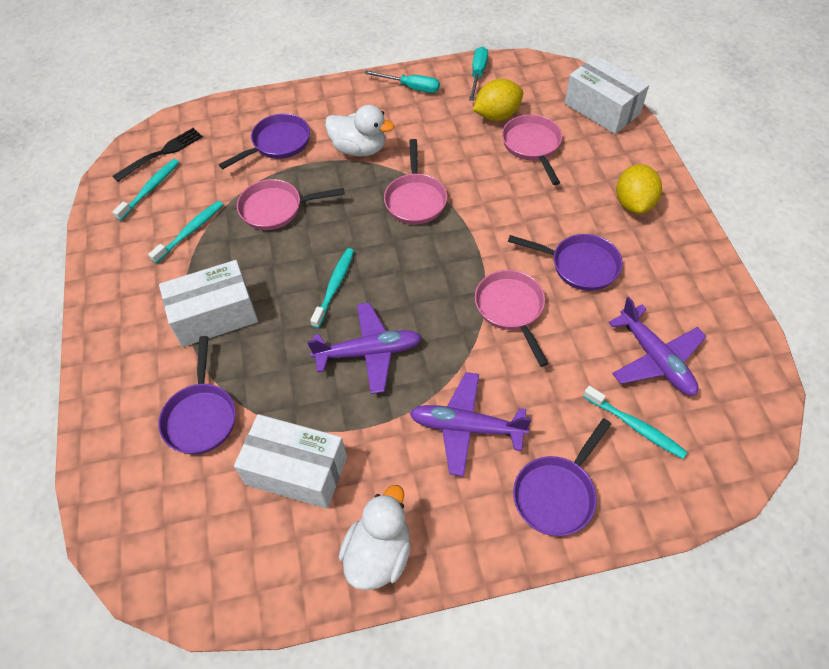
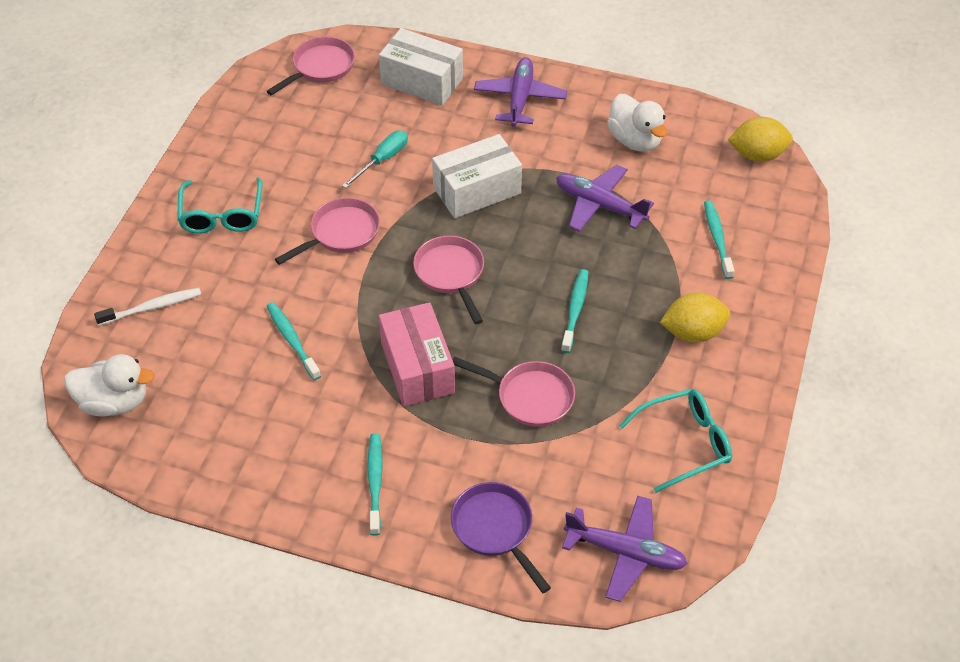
black fork: 1 -> 0
pink box: 0 -> 1
purple pan: 4 -> 1
turquoise glasses: 0 -> 2
turquoise screwdriver: 2 -> 1
white box: 3 -> 2
white toothbrush: 0 -> 1

